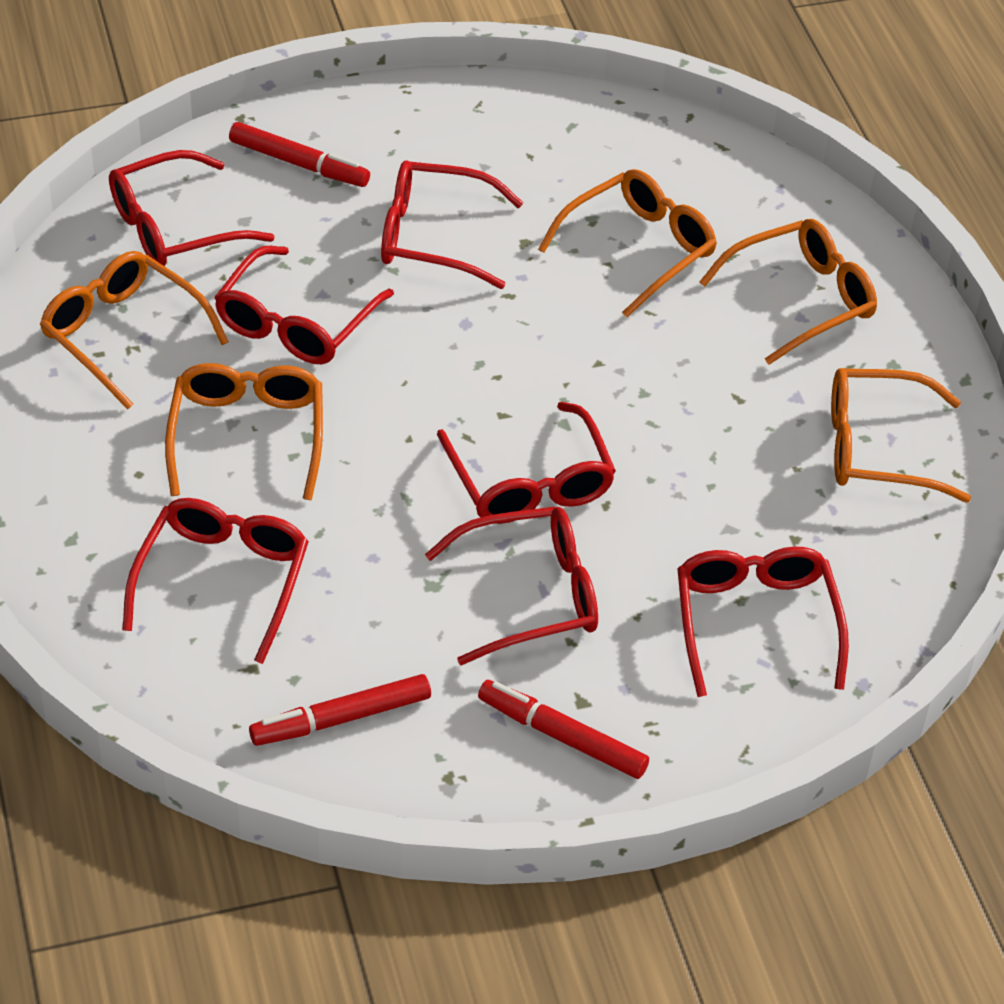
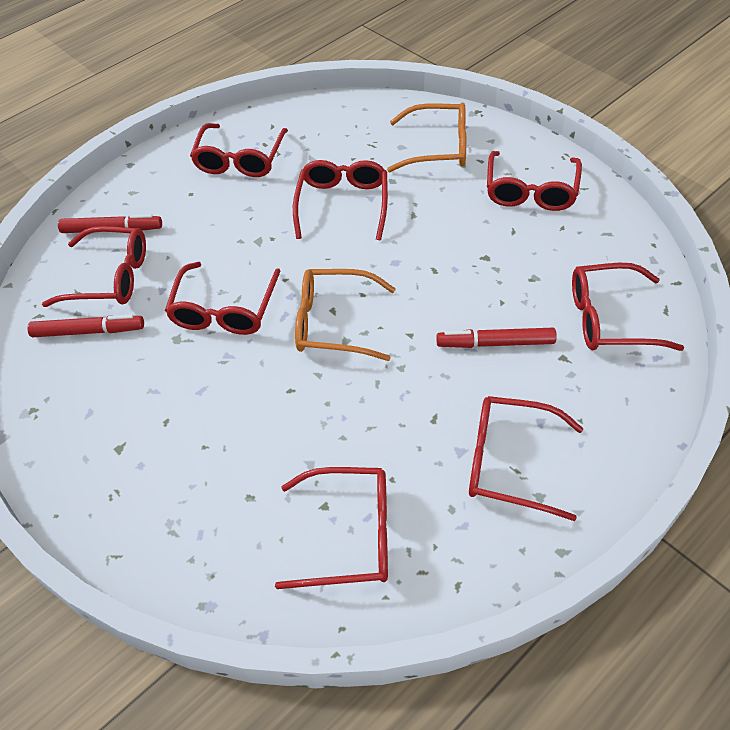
orange glasses: 5 -> 2
red glasses: 7 -> 8

